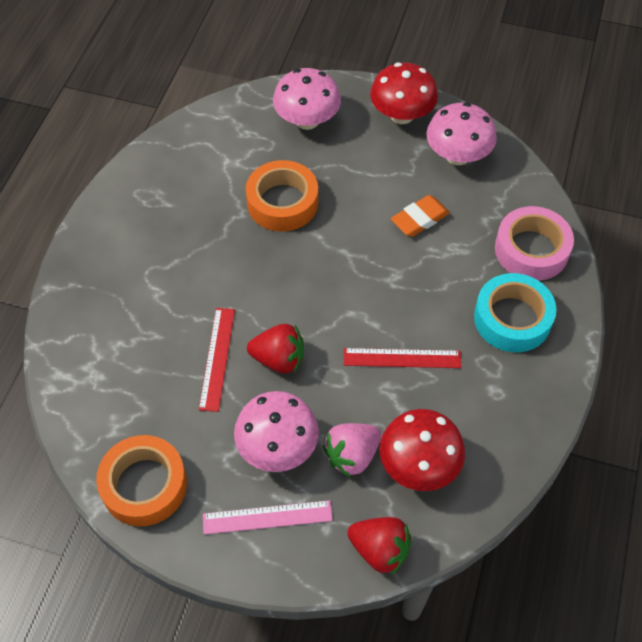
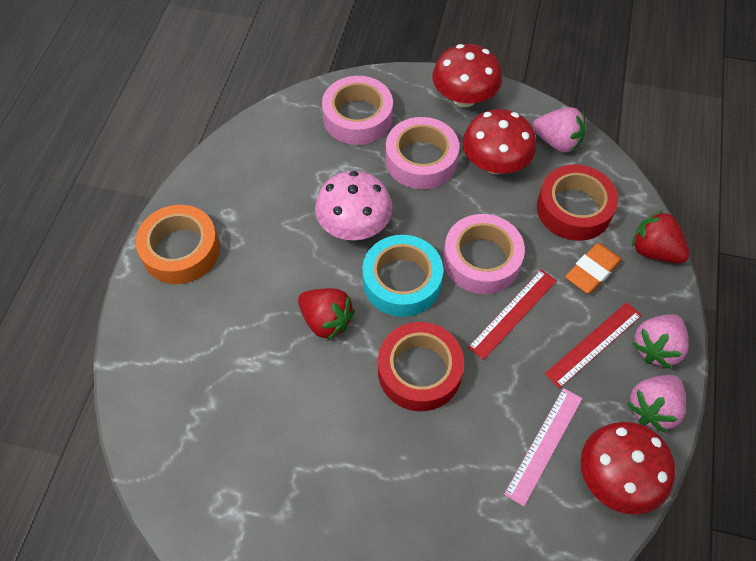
orange tape: 2 -> 1
pink mushroom: 3 -> 1
pink strawberry: 1 -> 3
pink tape: 1 -> 3
red mushroom: 2 -> 3
red tape: 0 -> 2

